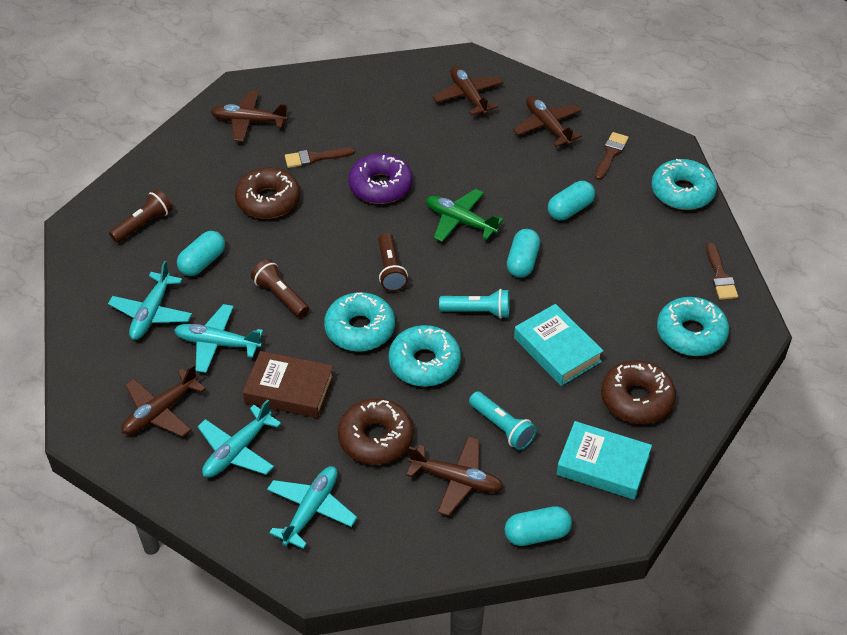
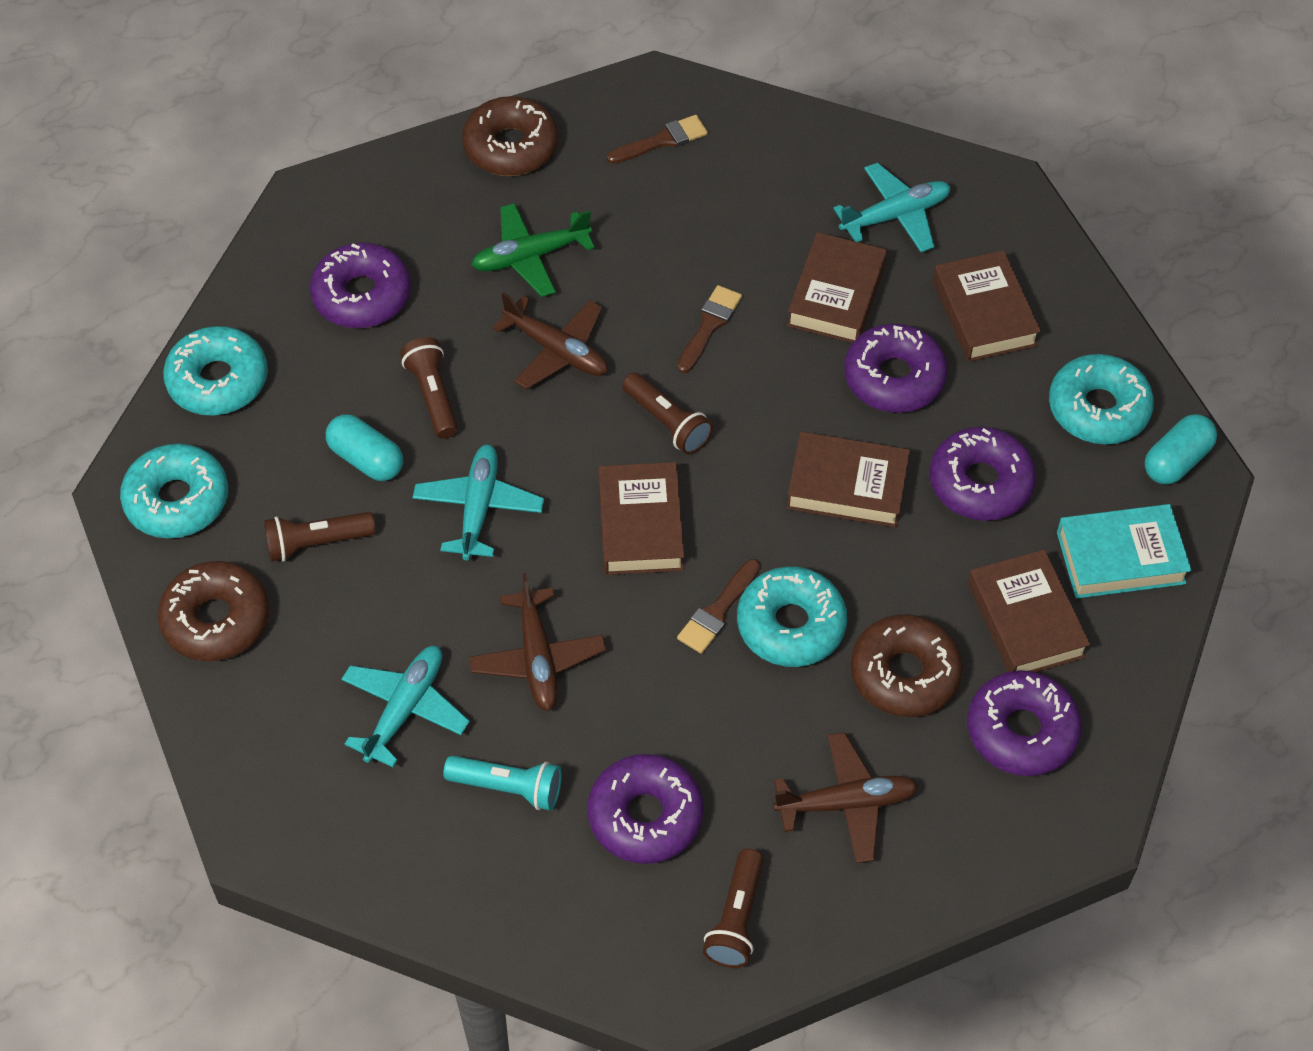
brown book: 1 -> 5
brown flashlight: 3 -> 4
brown plane: 5 -> 3
purple donut: 1 -> 5
turquoise book: 2 -> 1
turquoise capsule: 4 -> 2
turquoise flashlight: 2 -> 1
turquoise plane: 4 -> 3

